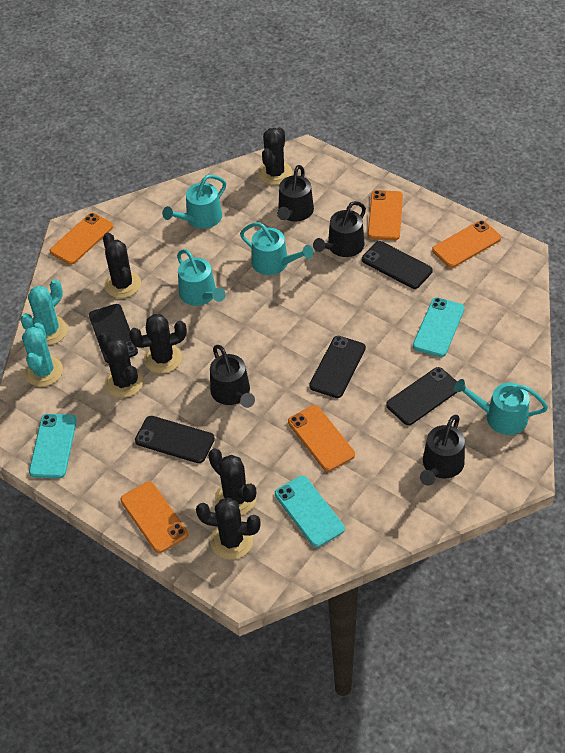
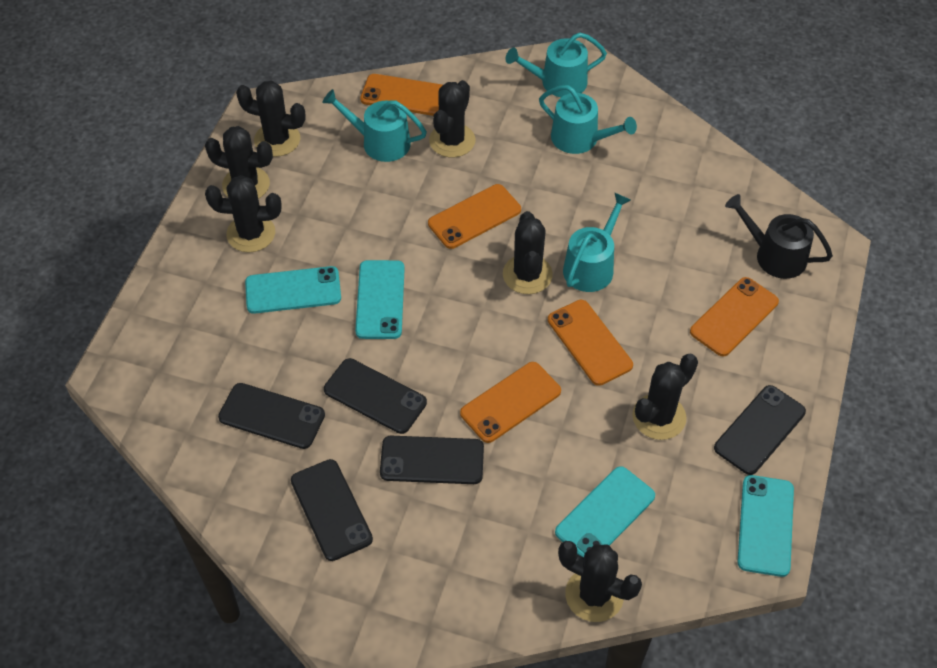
black cactus: 6 -> 7
black watering can: 4 -> 1
turquoise cactus: 2 -> 0
turquoise phone: 3 -> 4

